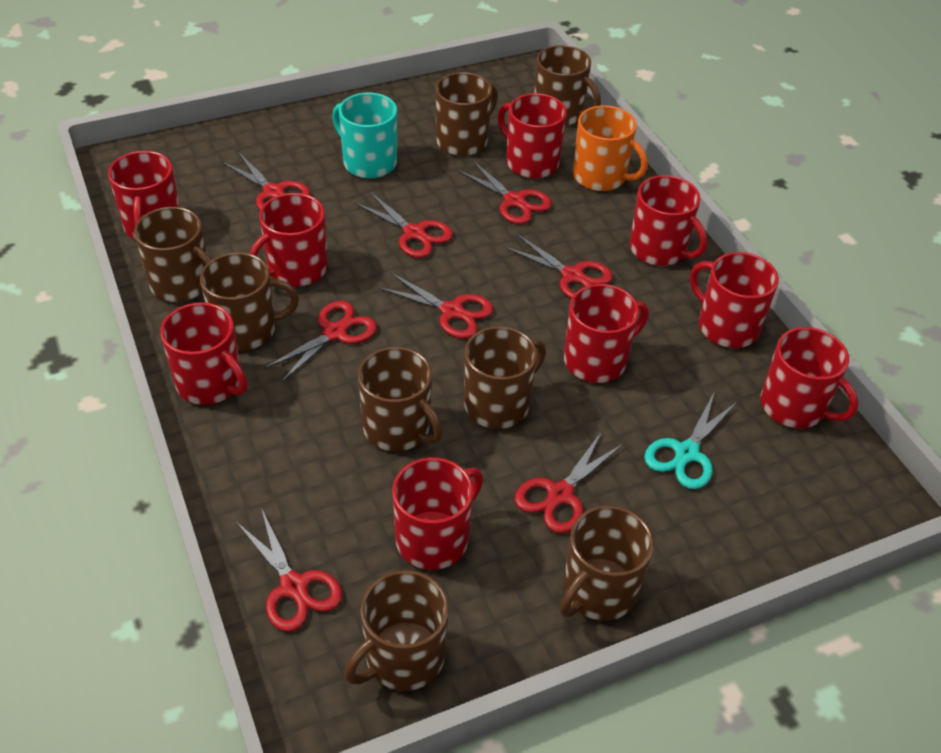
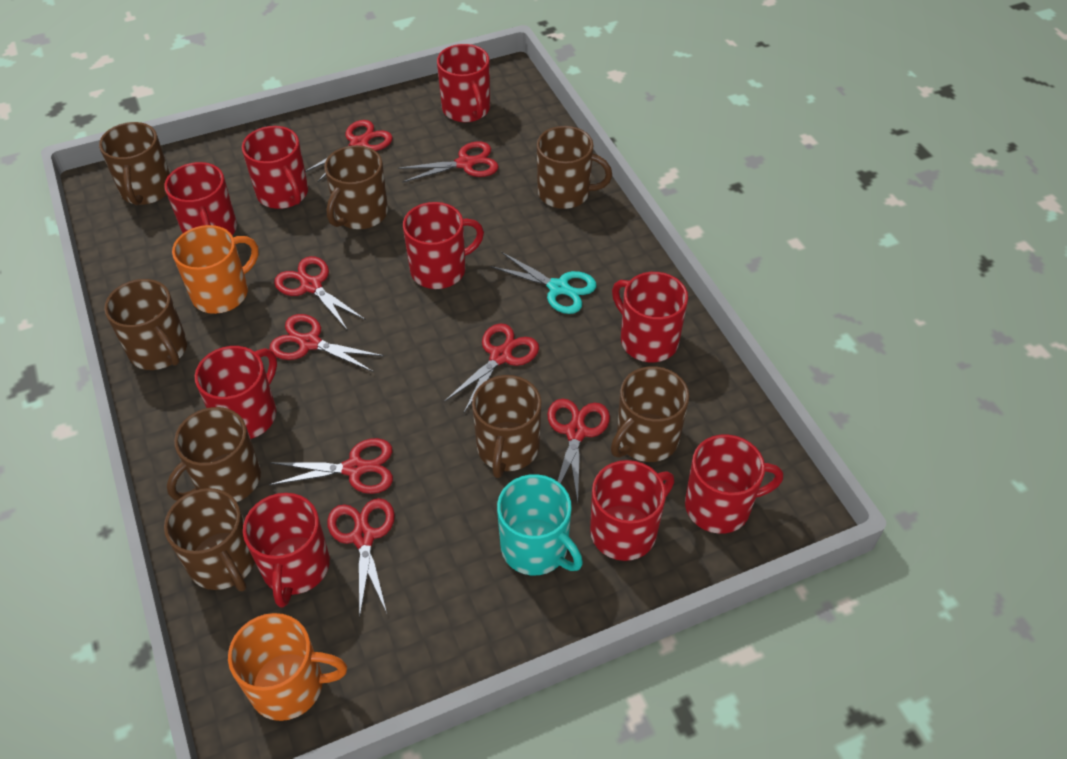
orange mug: 1 -> 2

